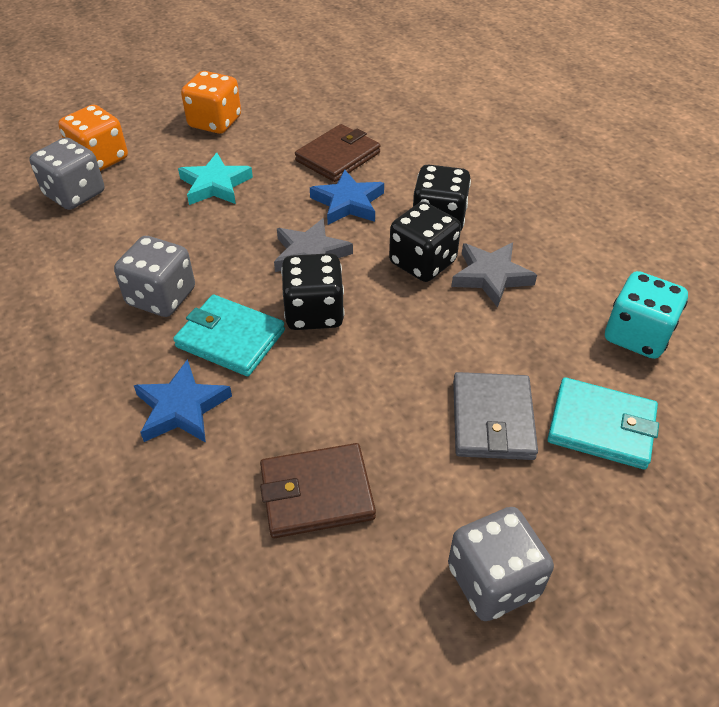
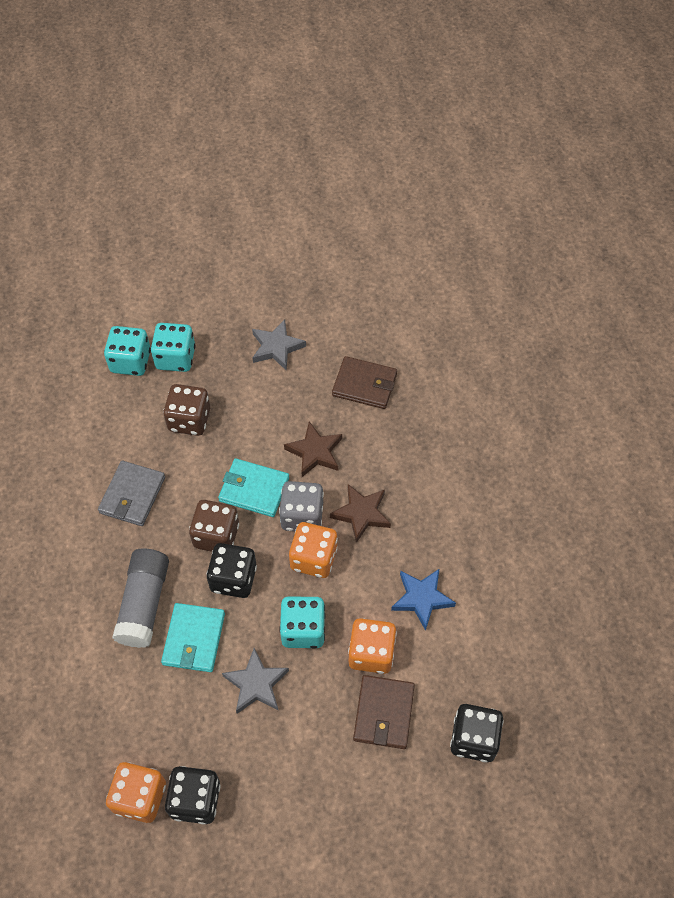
blue star: 2 -> 1
brown dice: 0 -> 2
brown star: 0 -> 2
grey dice: 3 -> 1
grey glue stick: 0 -> 1
orange dice: 2 -> 3
turquoise dice: 1 -> 3
turquoise star: 1 -> 0

